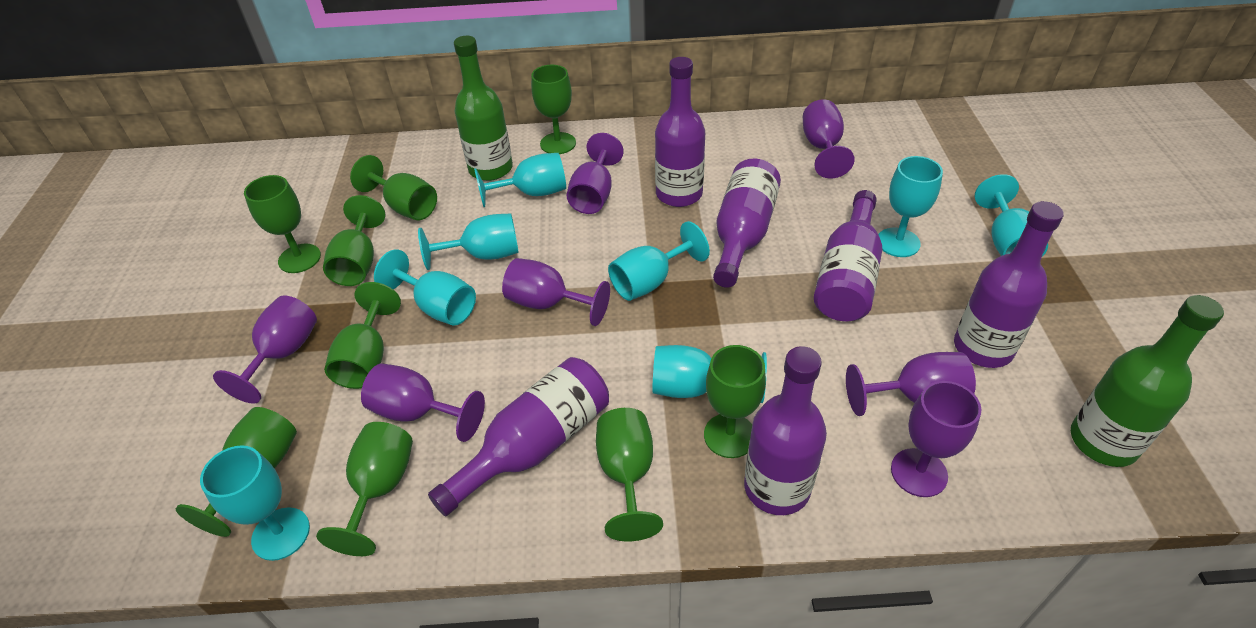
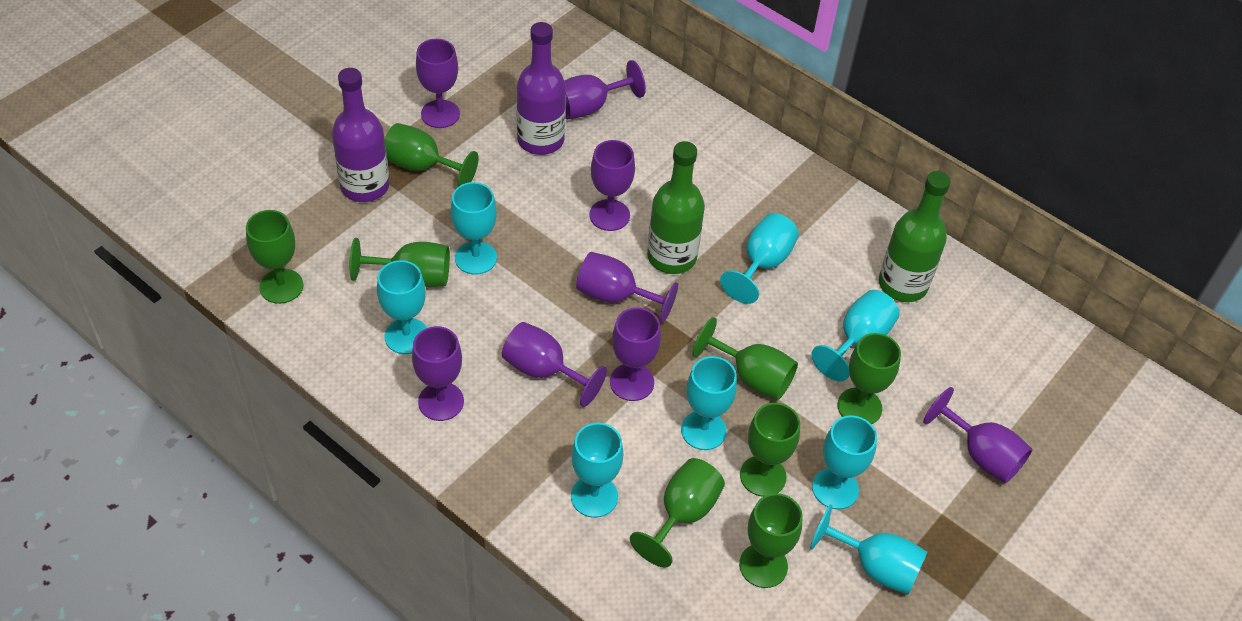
green goblet: 9 -> 8
purple bottle: 6 -> 2
purple goblet: 7 -> 8

